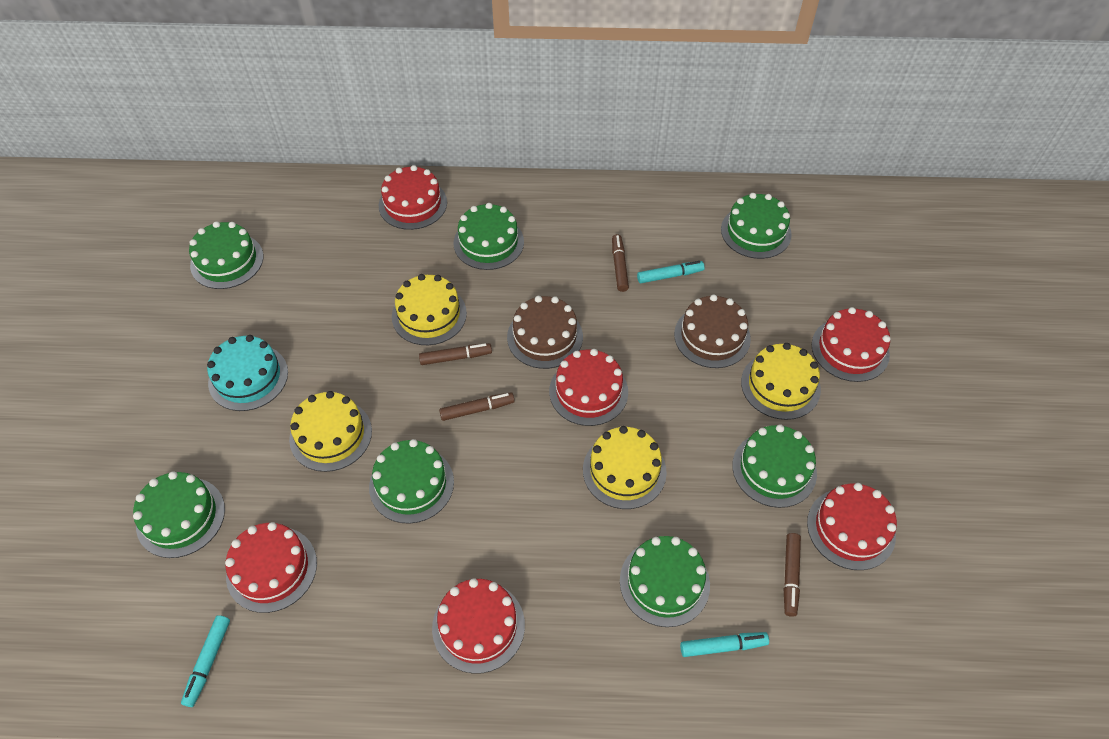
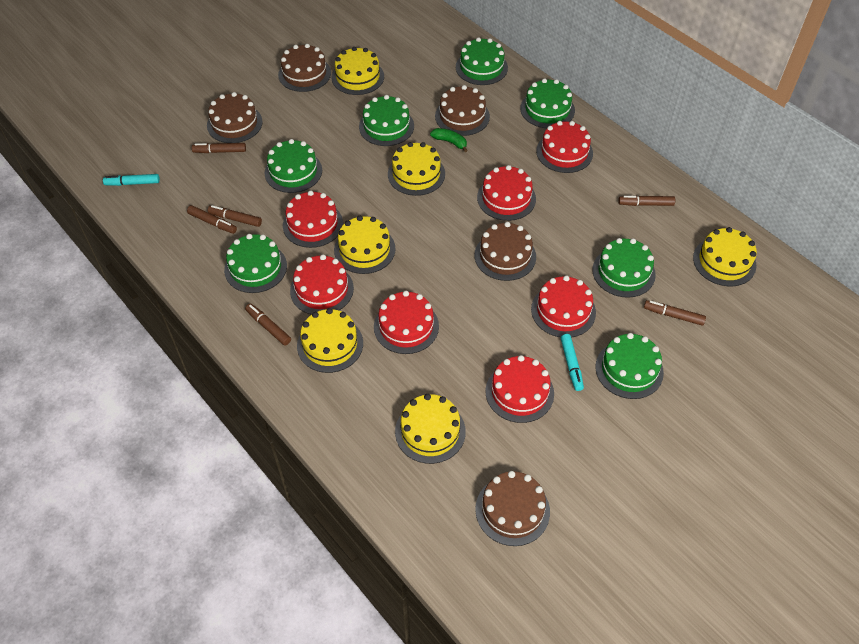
brown cake: 2 -> 5
brown marker: 4 -> 6
green banana: 0 -> 1
red cake: 6 -> 7
turquoise cake: 1 -> 0
turquoise marker: 3 -> 2
yellow cake: 4 -> 6

